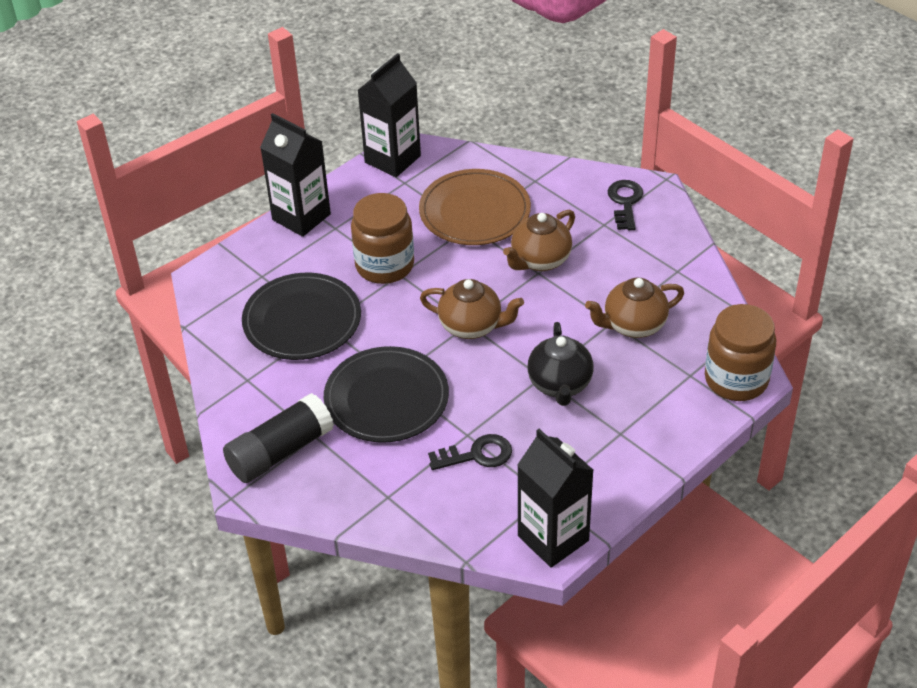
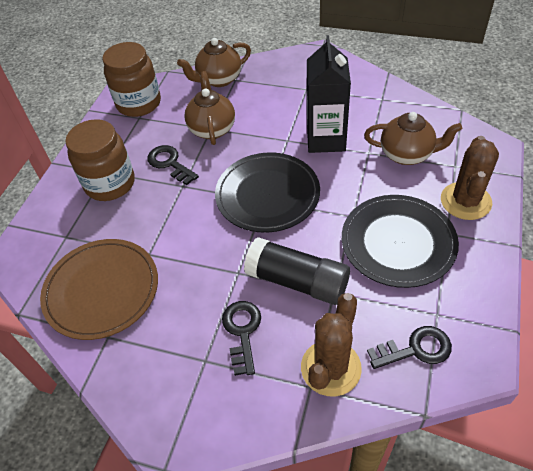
black carton: 3 -> 1
black key: 2 -> 3
black teapot: 1 -> 0
brown cactus: 0 -> 2

